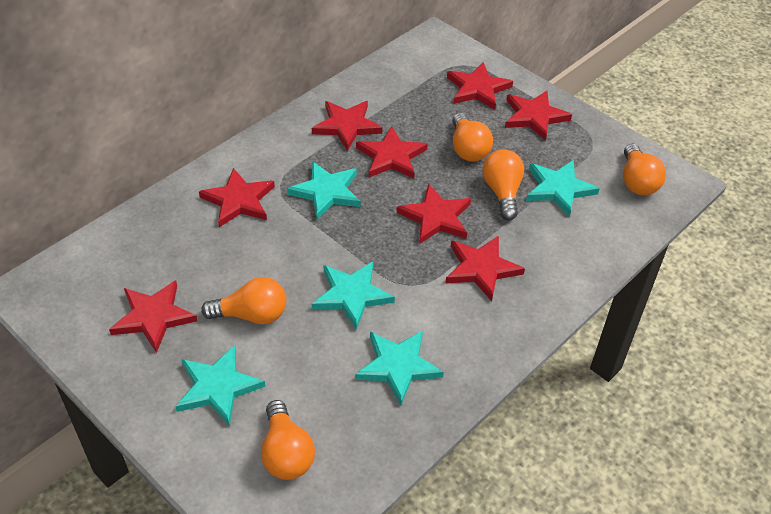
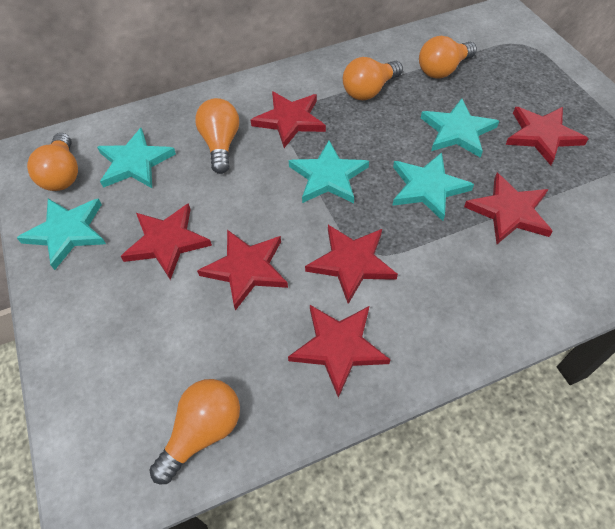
red star: 8 -> 7

